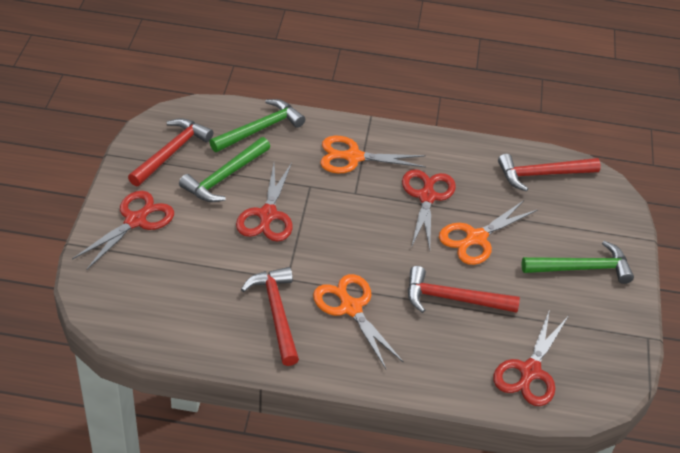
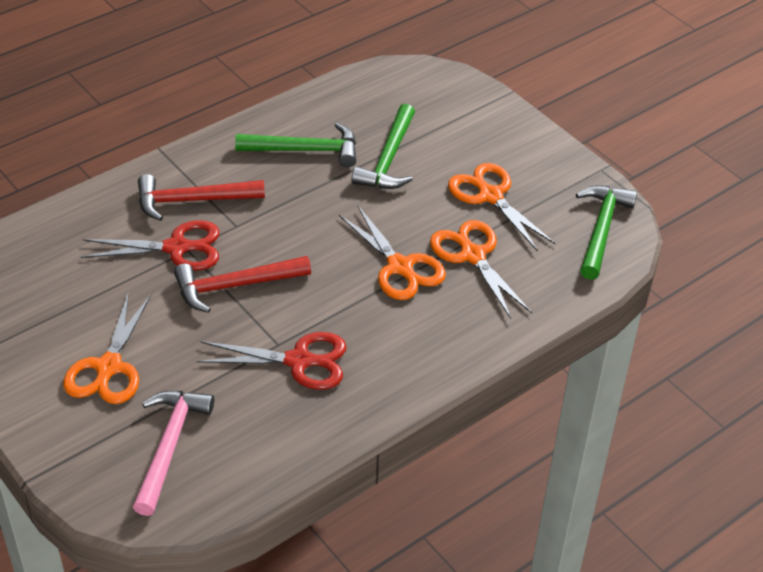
orange scissors: 3 -> 4
pink hammer: 0 -> 1
red hammer: 4 -> 2
red scissors: 4 -> 2

